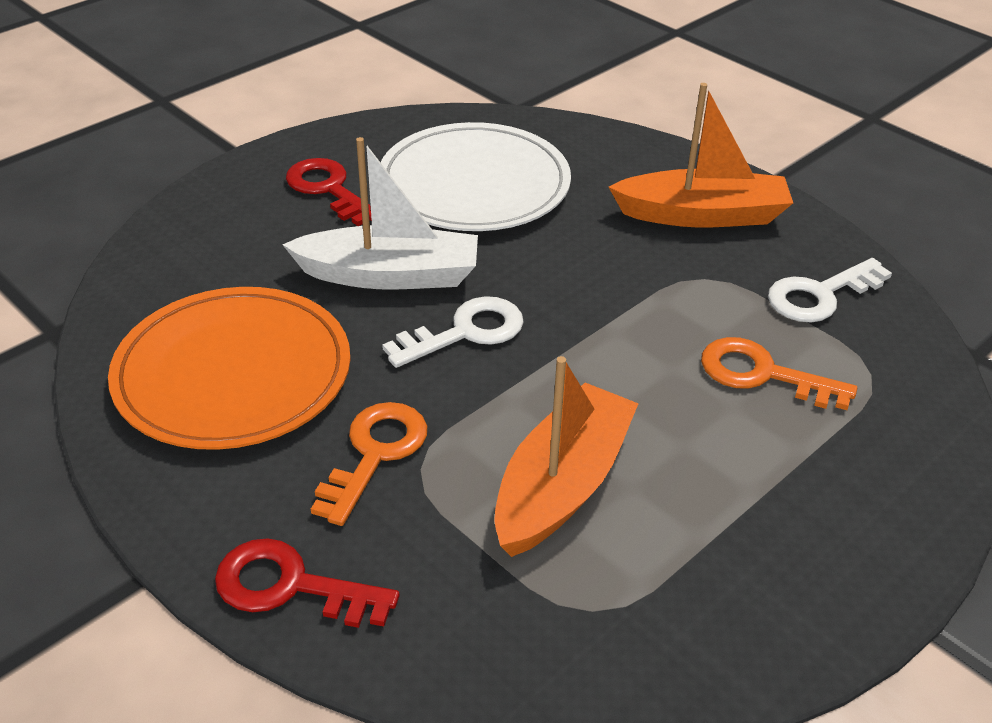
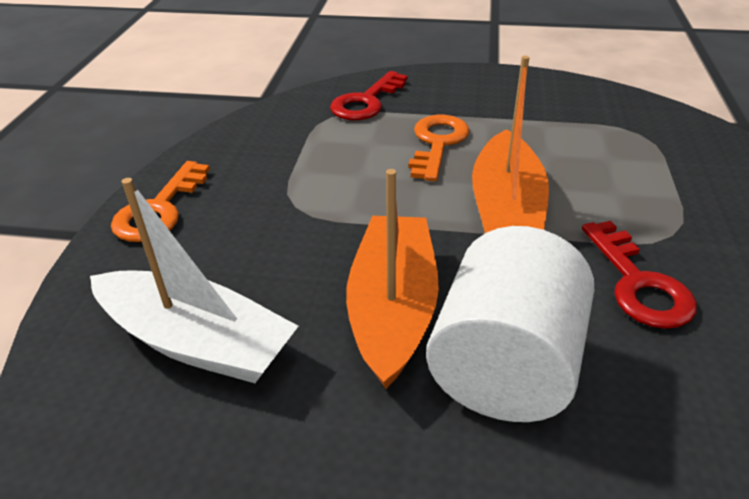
orange plate: 1 -> 0
white cylinder: 0 -> 1
white key: 2 -> 0
white plate: 1 -> 0

